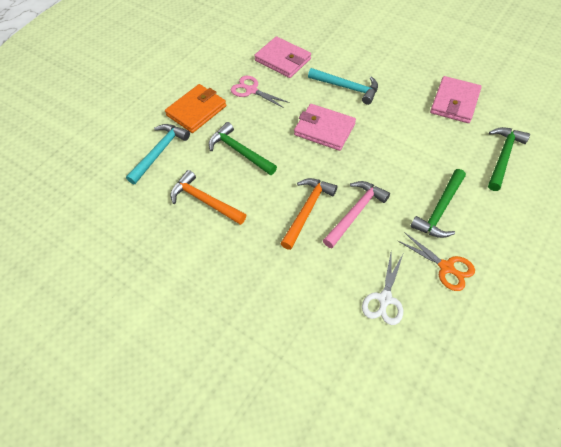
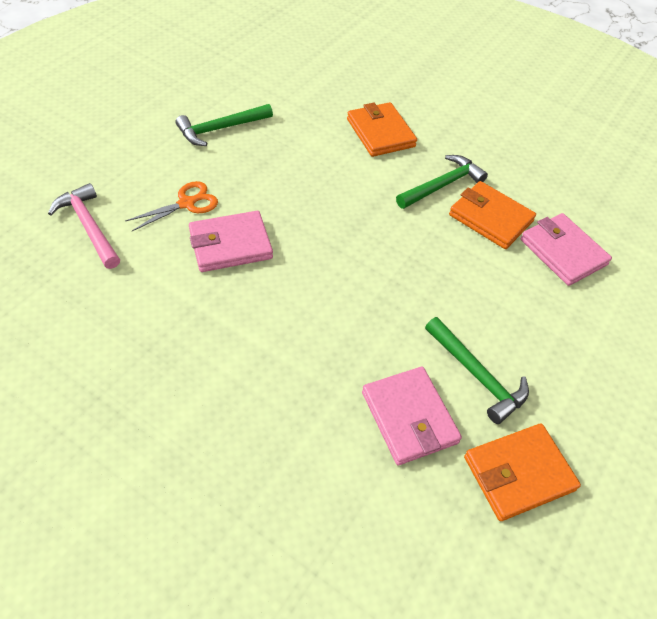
orange hammer: 2 -> 0
orange wallet: 1 -> 3
pink scissors: 1 -> 0
turquoise hammer: 2 -> 0
white scissors: 1 -> 0

